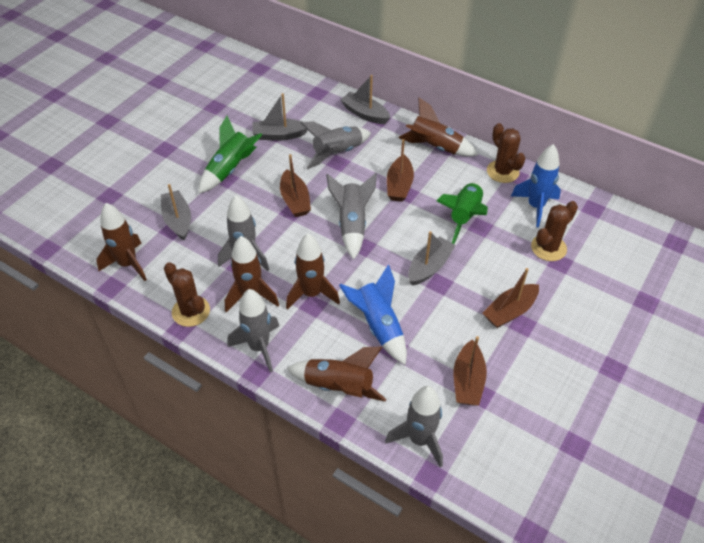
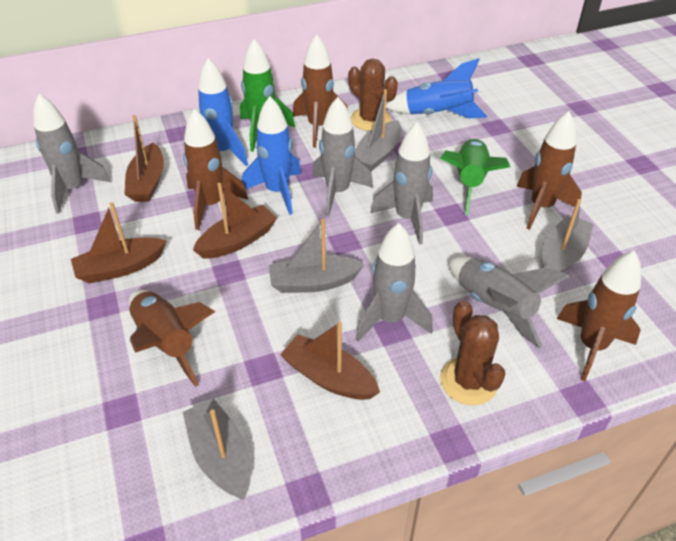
blue rocket: 2 -> 3
brown cactus: 3 -> 2

